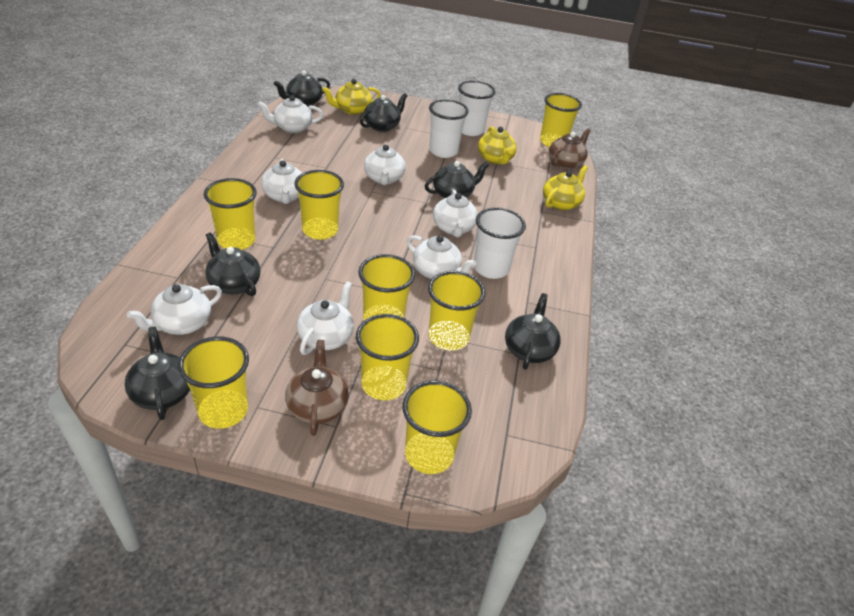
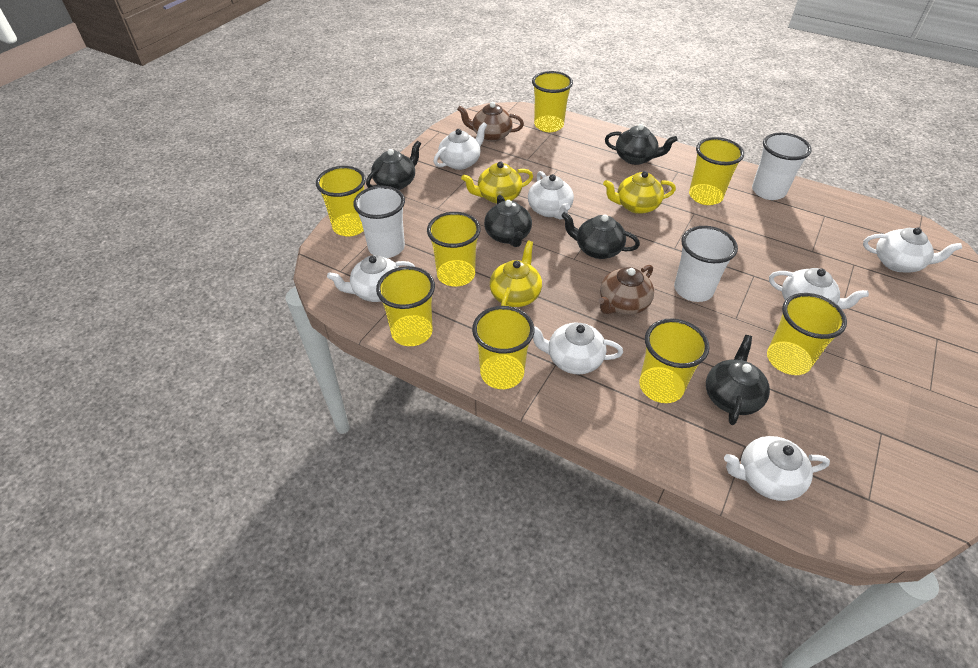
black teapot: 6 -> 5

